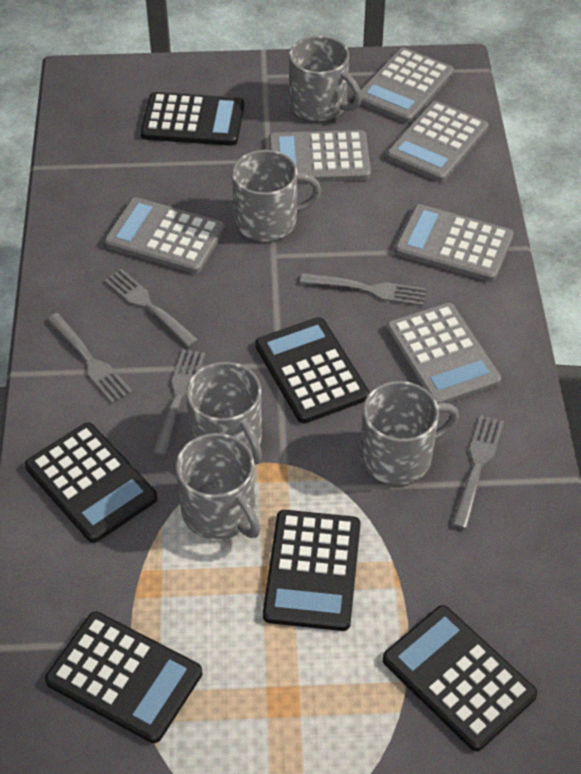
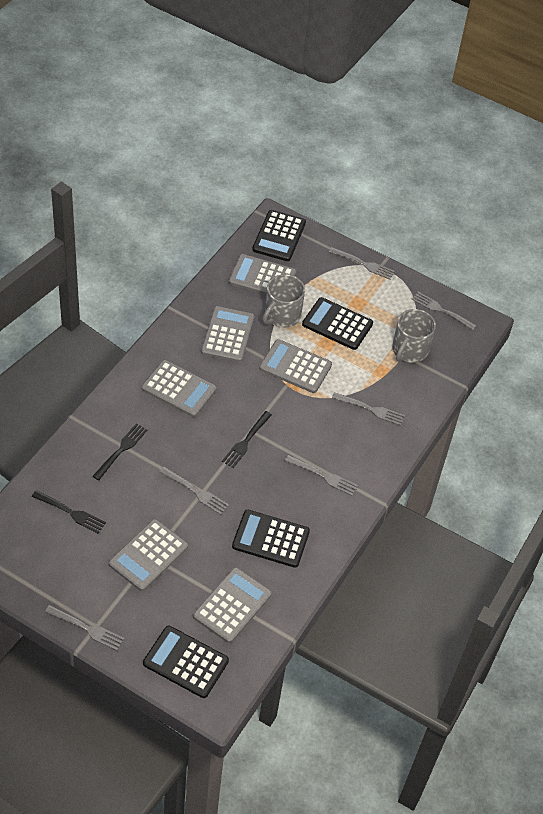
black calculator: 6 -> 4
black fork: 0 -> 3
grey fork: 5 -> 6
grey mug: 5 -> 2

